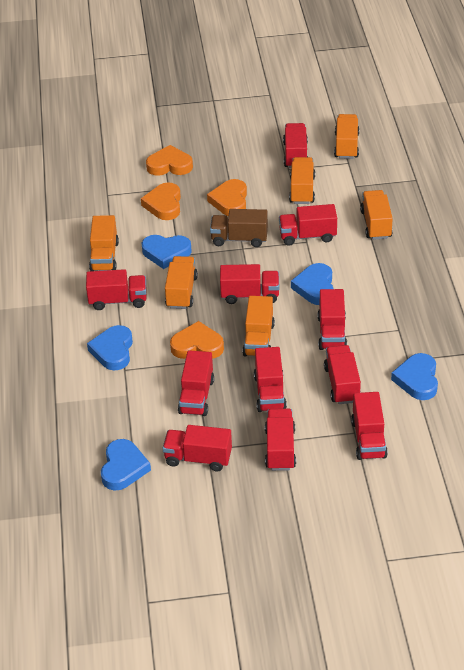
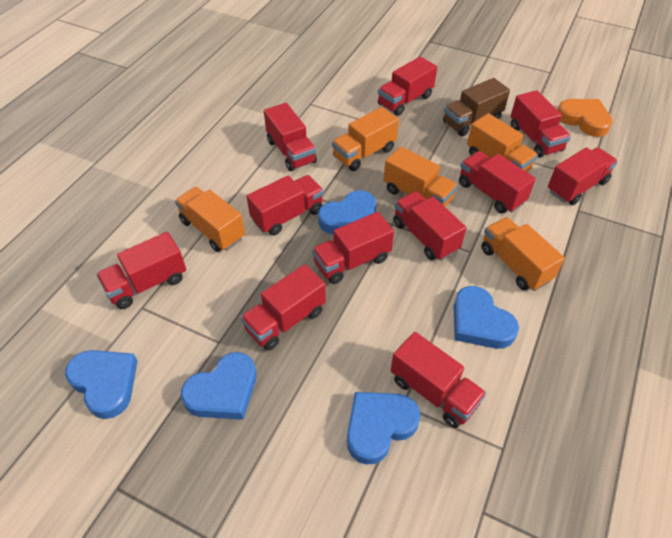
orange heart: 4 -> 1
orange truck: 6 -> 5

